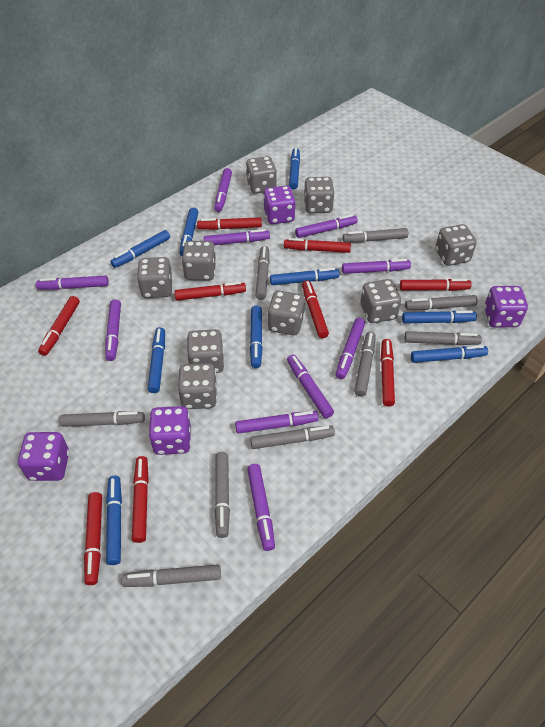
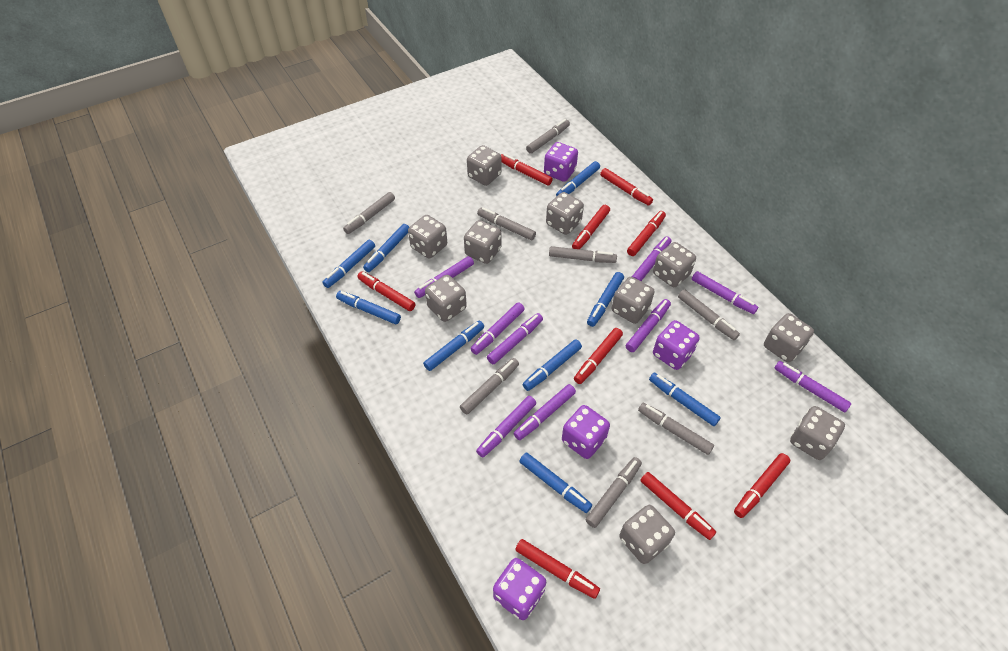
grey dice: 9 -> 10
grey marker: 9 -> 8
purple marker: 10 -> 9

